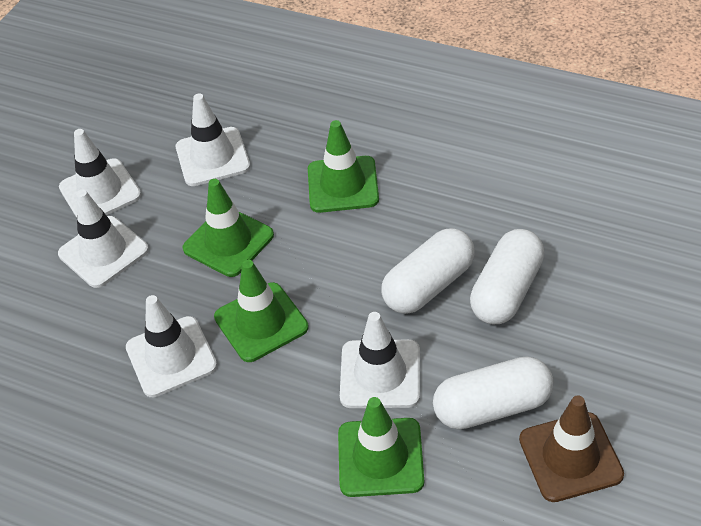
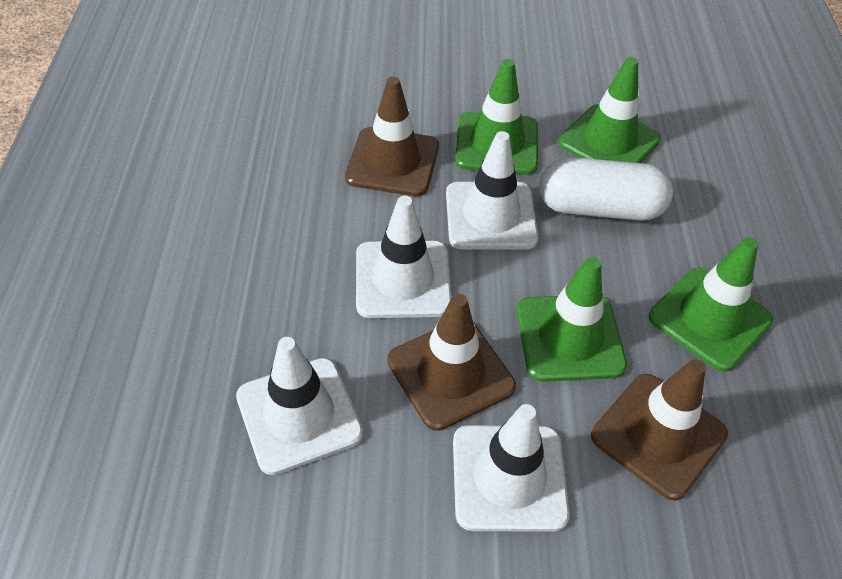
brown traffic cone: 1 -> 3
white capsule: 3 -> 1
white traffic cone: 5 -> 4

